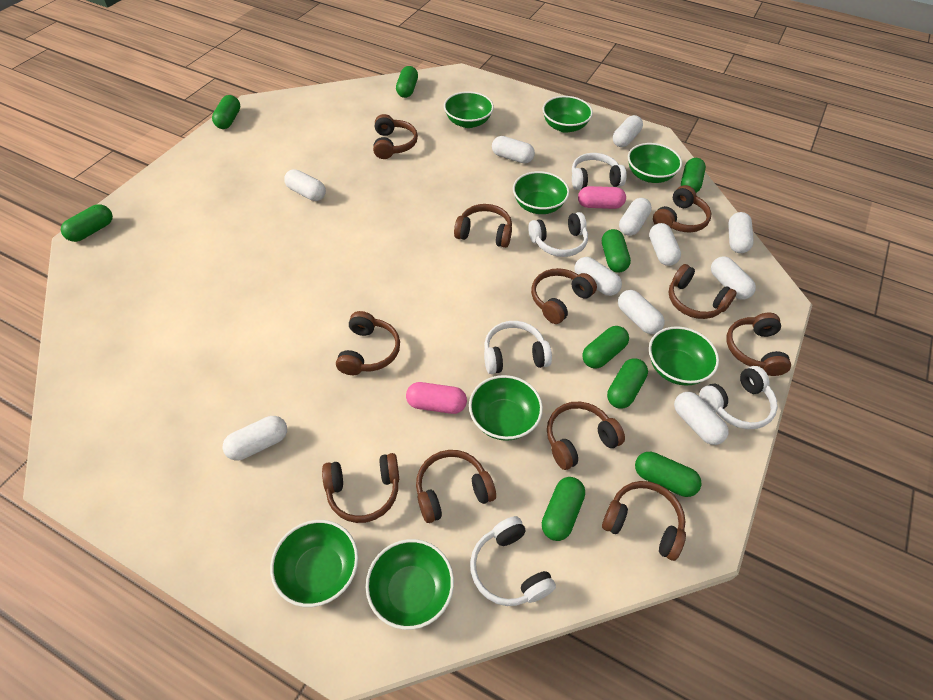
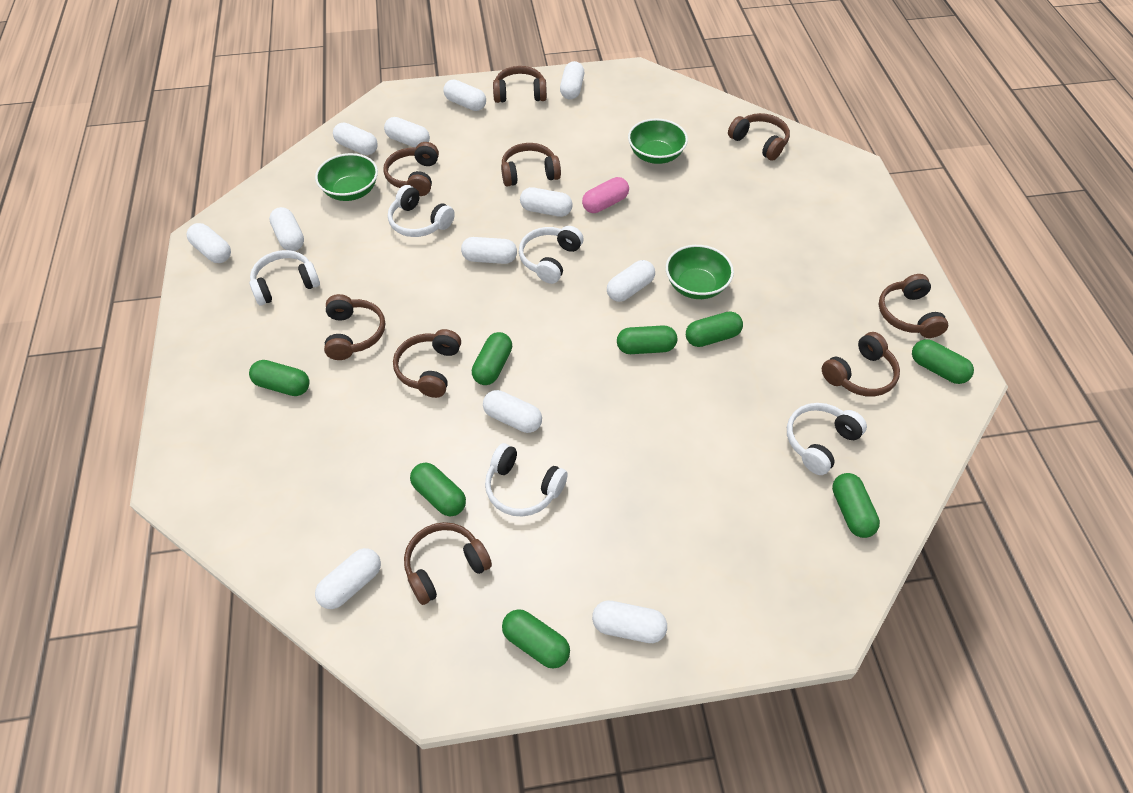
brown headphones: 11 -> 9
green bowl: 8 -> 3
green capsule: 9 -> 8
pink capsule: 2 -> 1
white capsule: 11 -> 12

